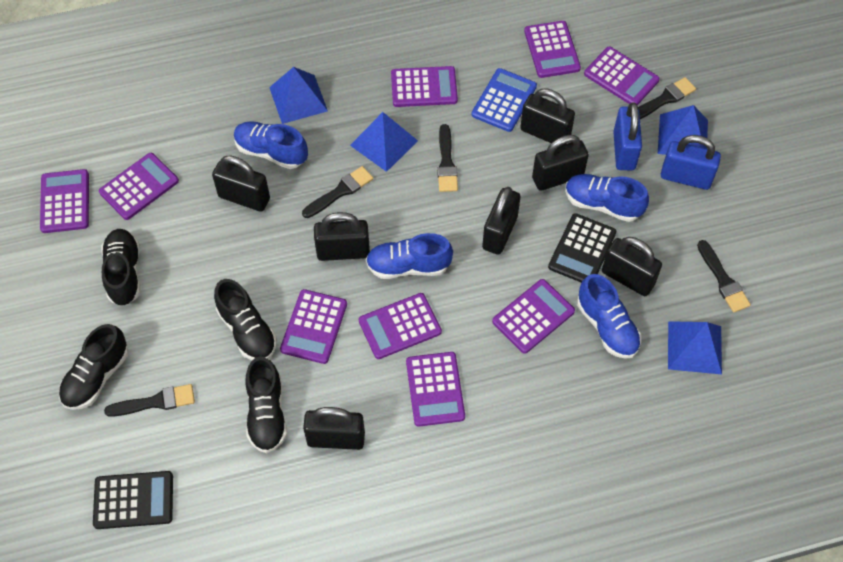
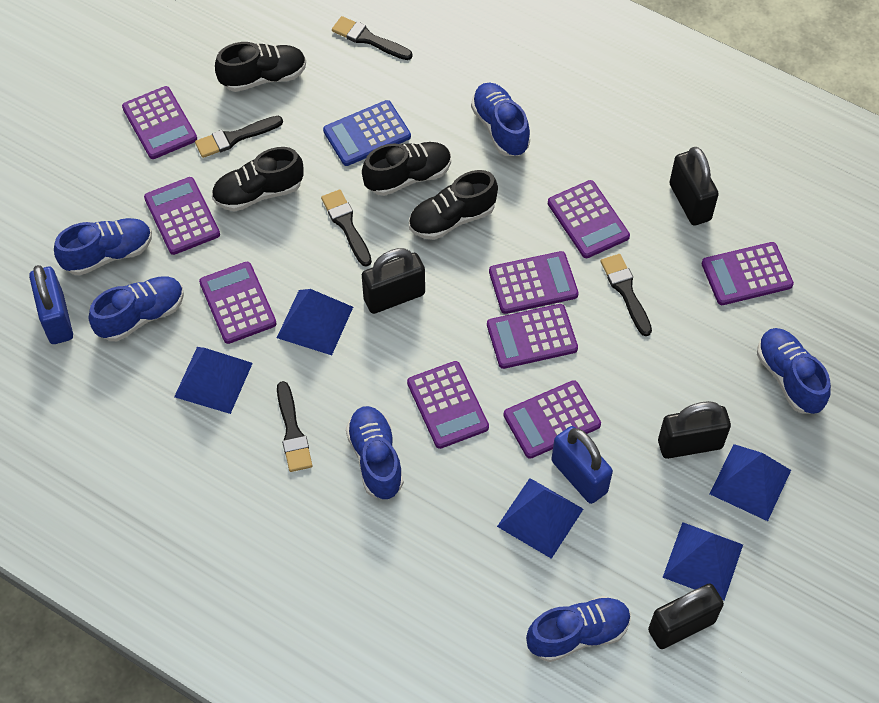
black calculator: 2 -> 0
black padlock: 7 -> 4
blue pyramid: 4 -> 5
blue shoe: 4 -> 6

